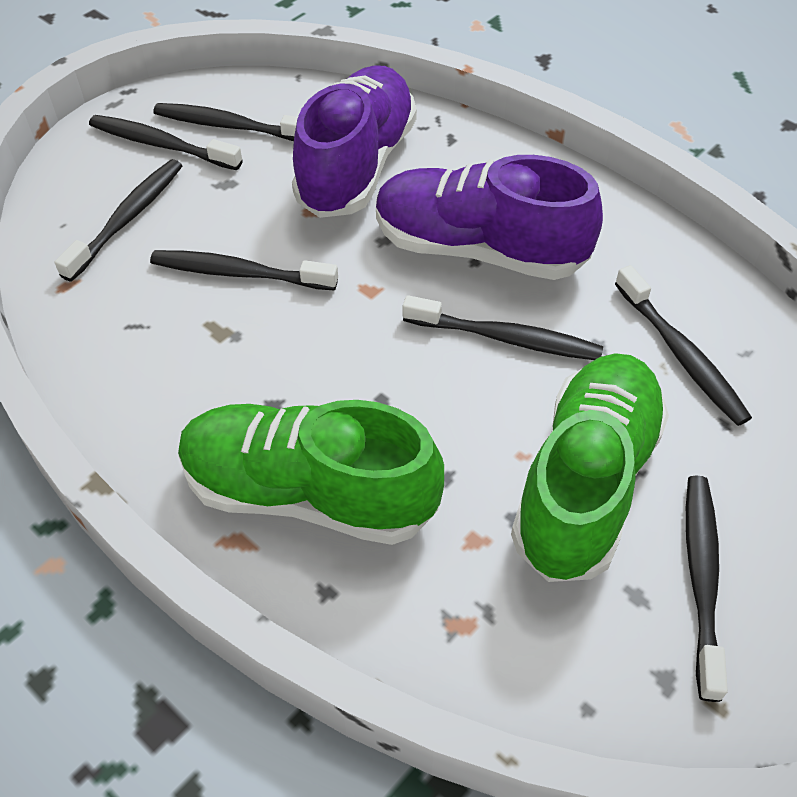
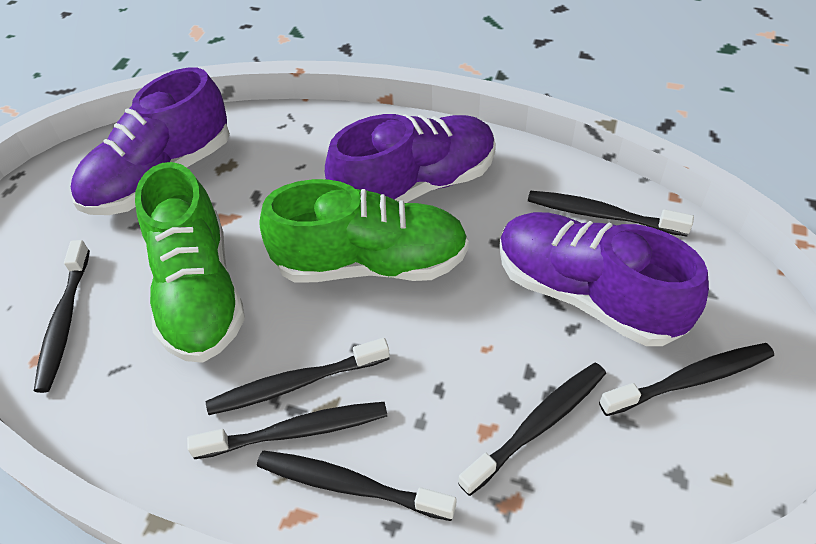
purple shoe: 2 -> 3

